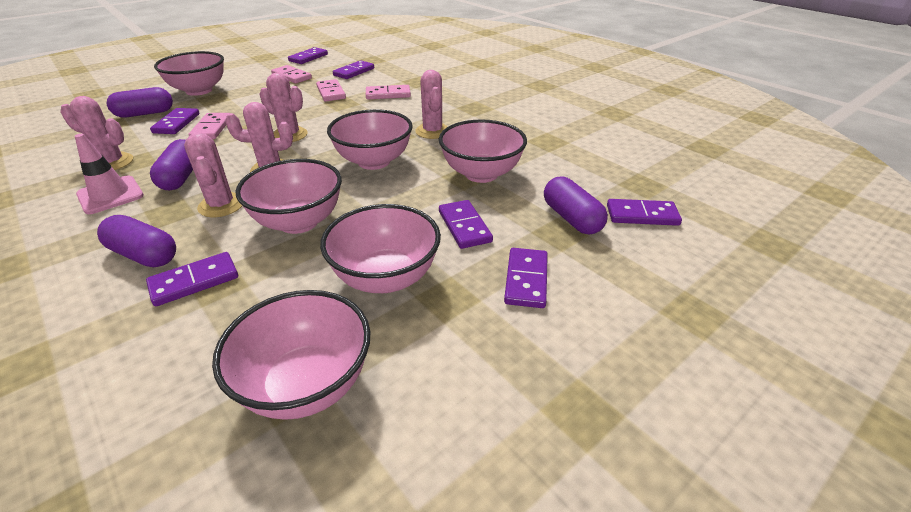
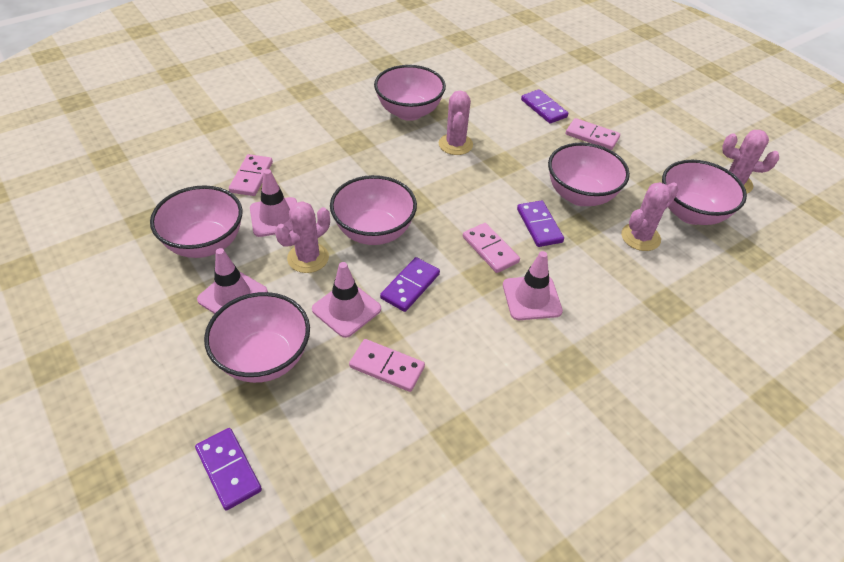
pink cactus: 5 -> 4
pink traffic cone: 1 -> 4
purple capsule: 4 -> 0
purple domino: 7 -> 4

